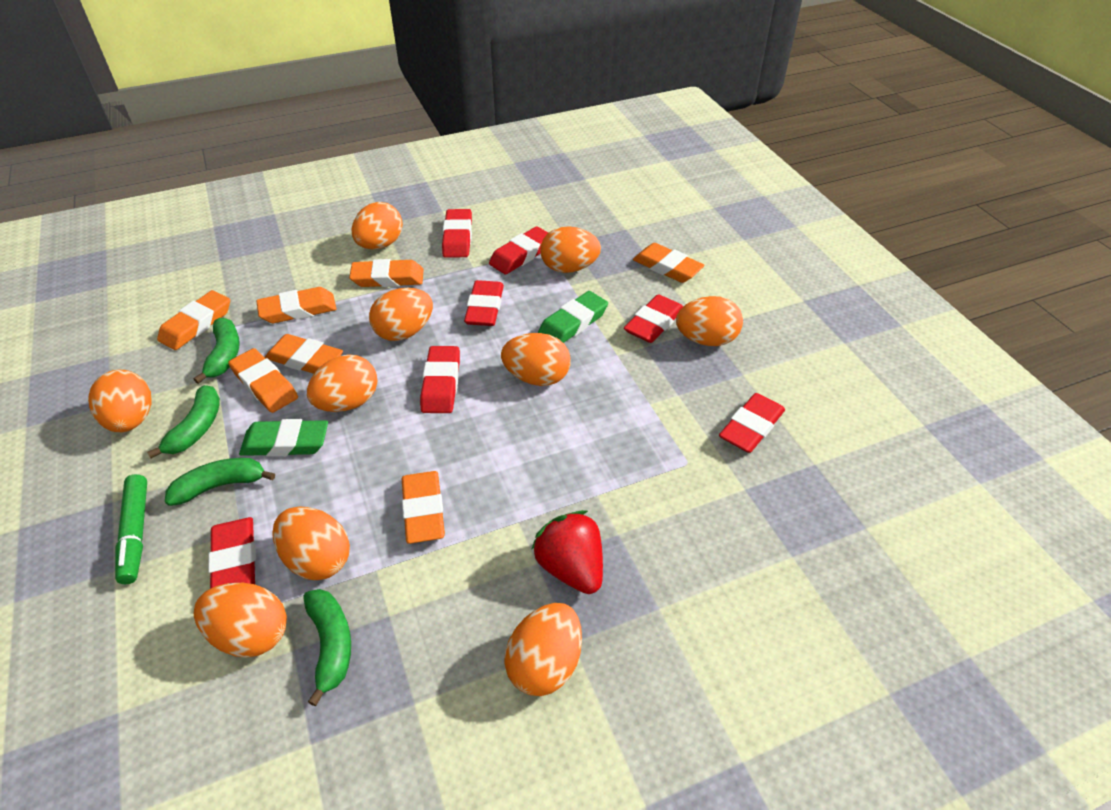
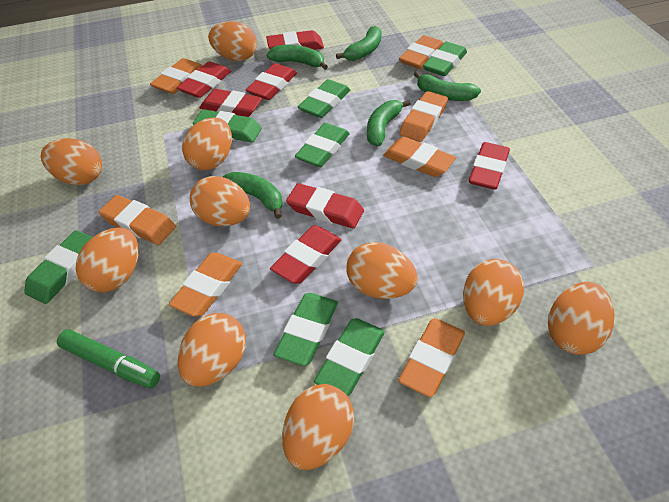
green banana: 4 -> 5
green eraser: 2 -> 7
red strawberry: 1 -> 0

